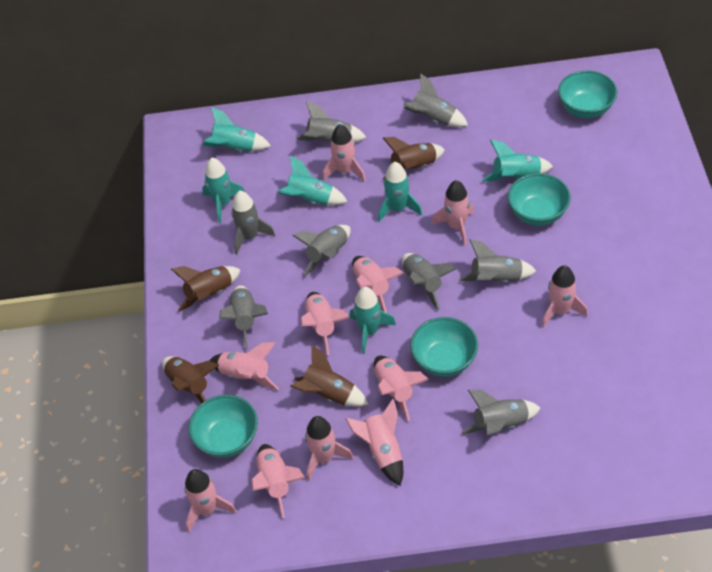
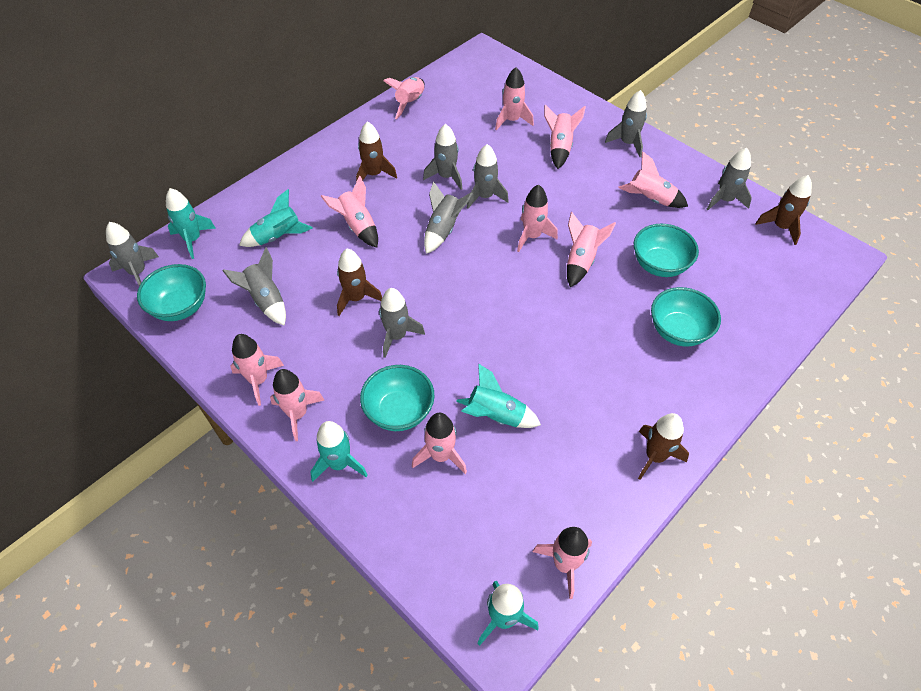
turquoise rocket: 6 -> 5

